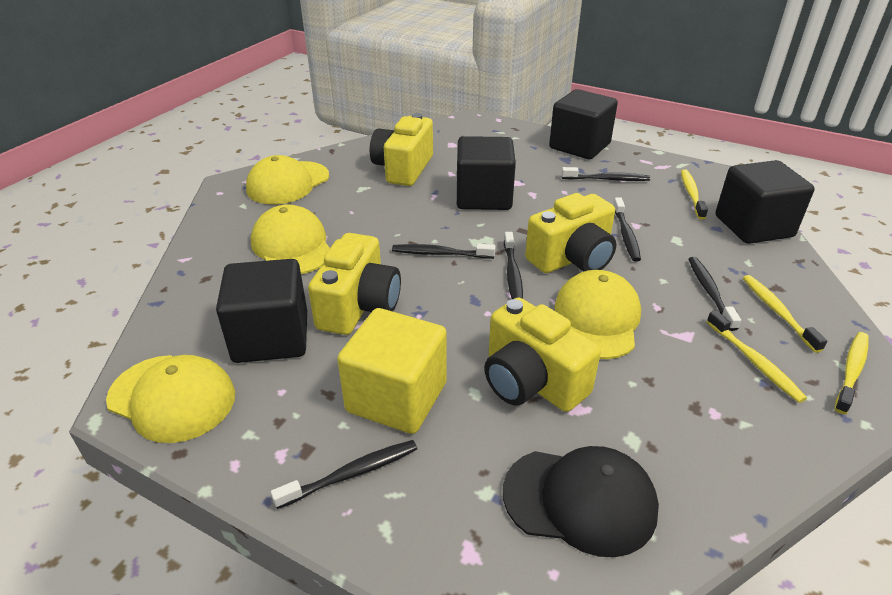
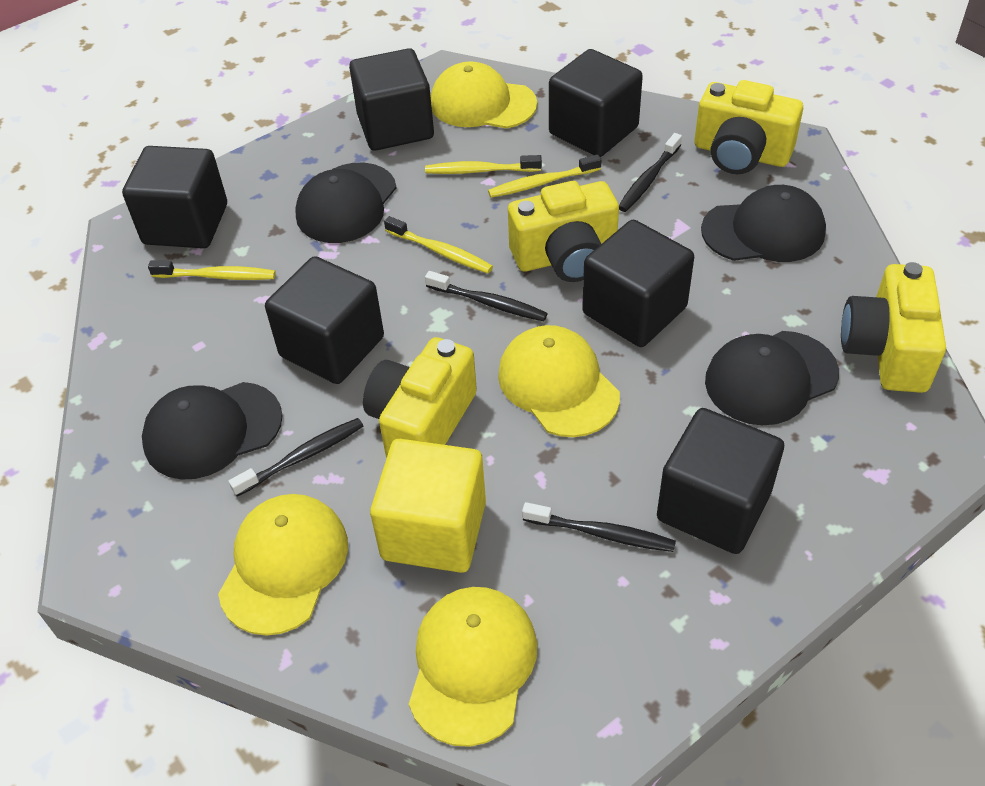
black cap: 1 -> 4
black cube: 4 -> 6
black toothbrush: 6 -> 4

